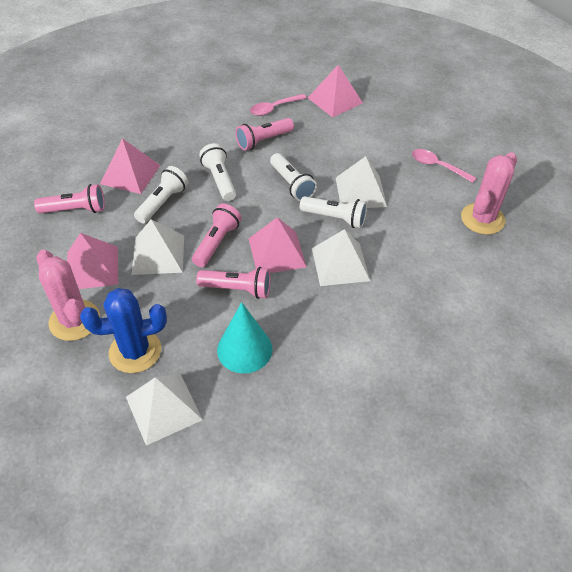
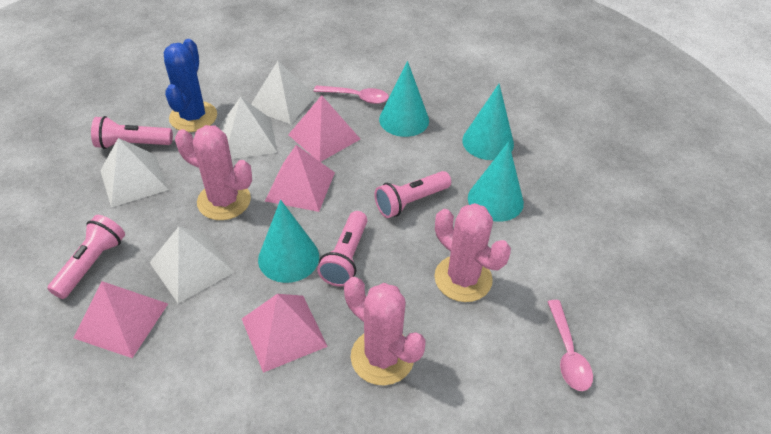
pink cactus: 2 -> 3
turquoise cone: 1 -> 4
white flashlight: 4 -> 0

